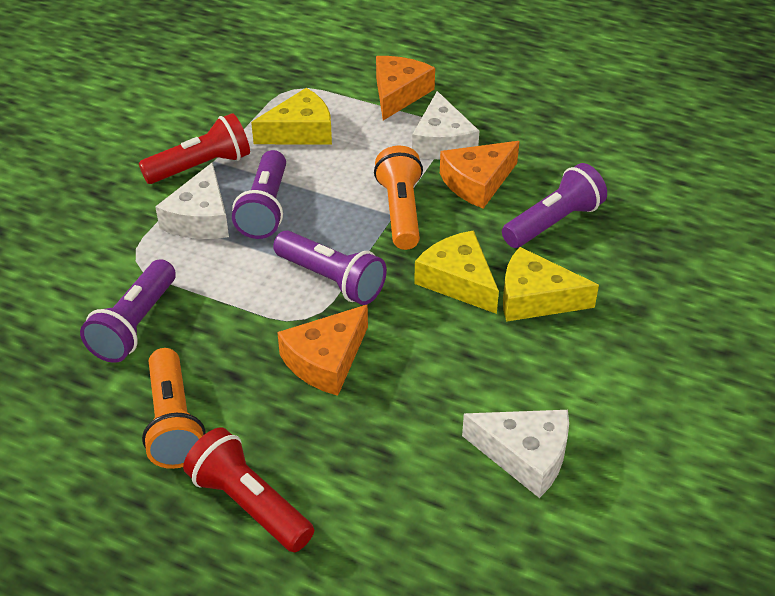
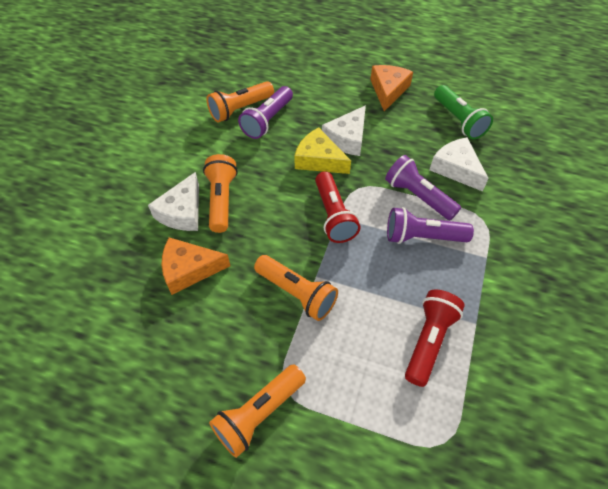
green flashlight: 0 -> 1
orange cheese: 3 -> 2
orange flashlight: 2 -> 4
purple flashlight: 4 -> 3
yellow cheese: 3 -> 1

